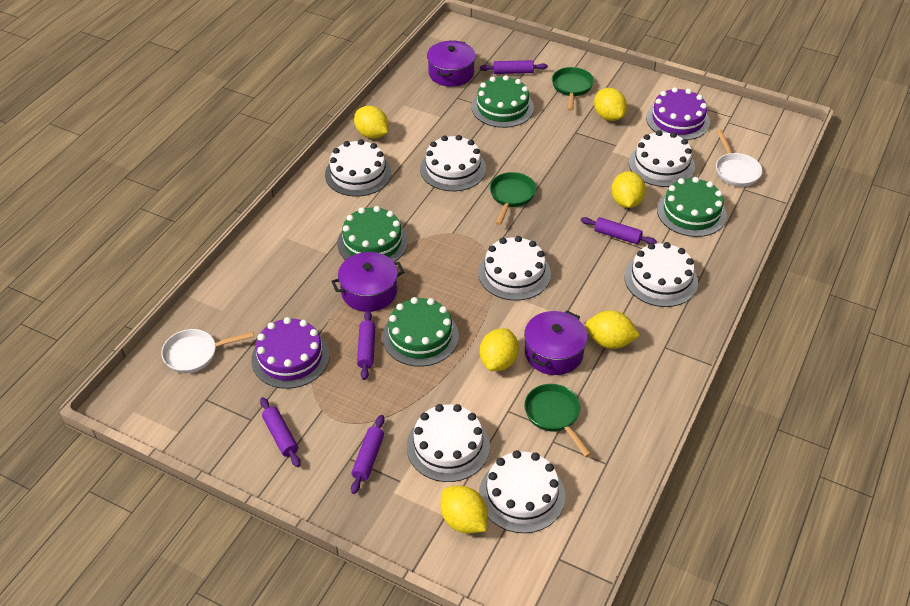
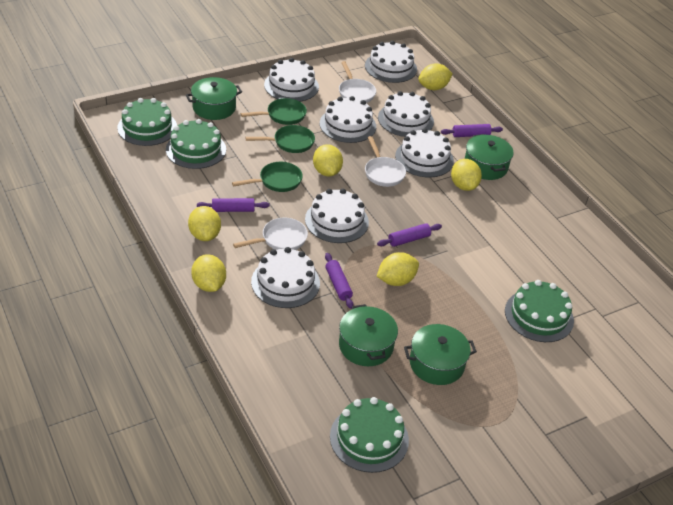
green pot: 0 -> 4
purple cake: 2 -> 0
purple pot: 3 -> 0
purple rolling pin: 5 -> 4
white pan: 2 -> 3

